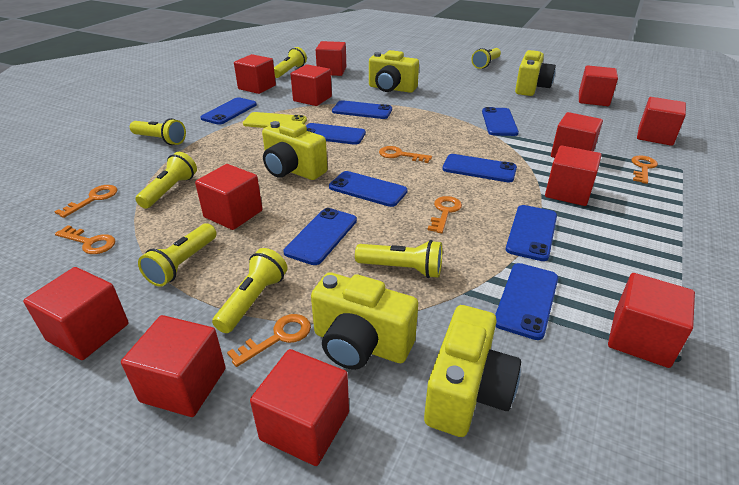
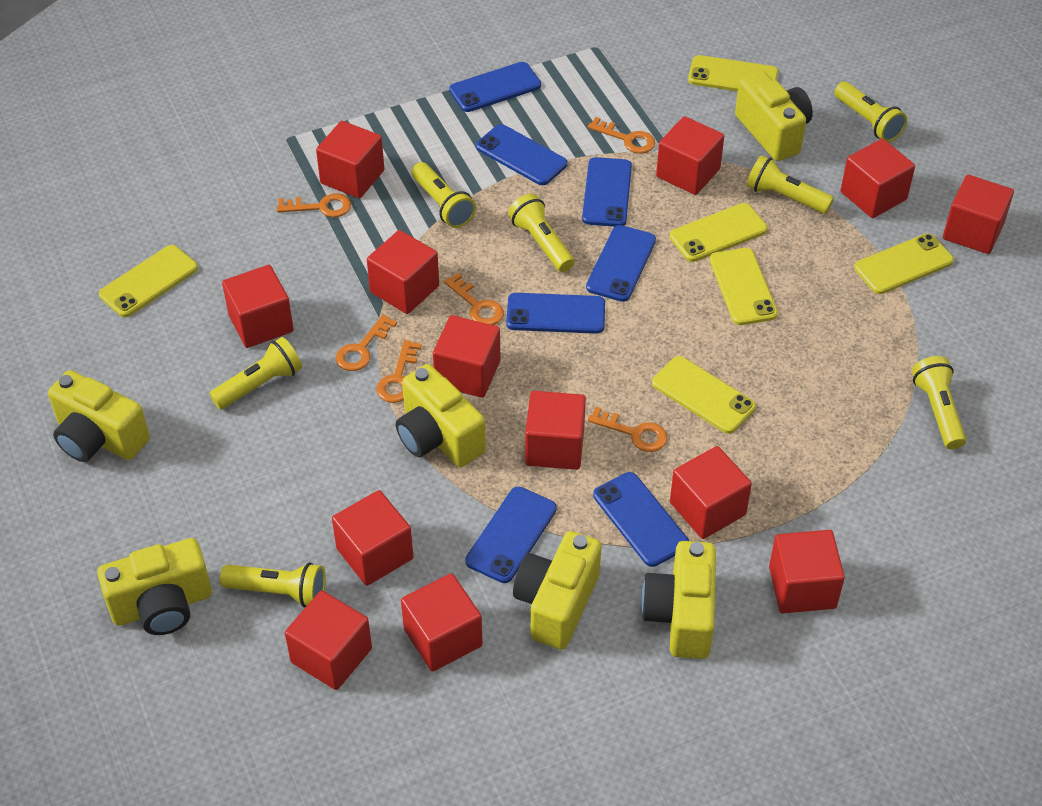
blue phone: 9 -> 7
red cube: 12 -> 13
yellow camera: 5 -> 6
yellow phone: 1 -> 6

